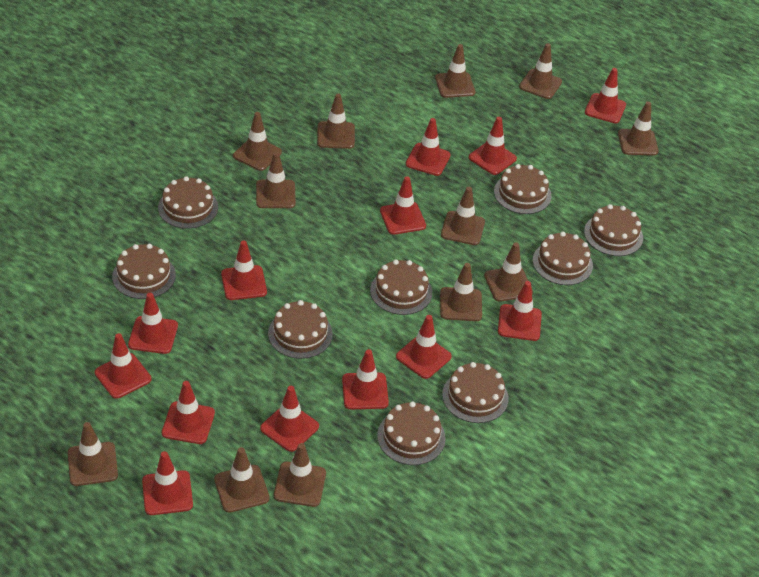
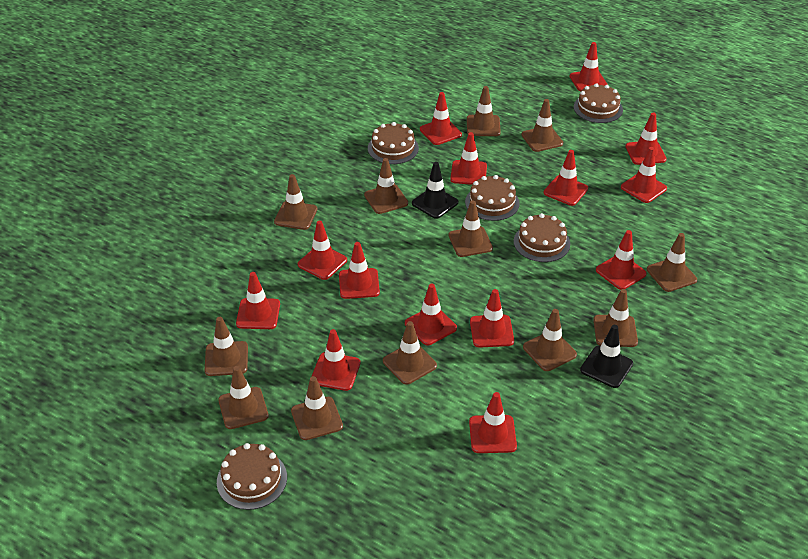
black traffic cone: 0 -> 2
brown cake: 9 -> 5
red traffic cone: 13 -> 14

